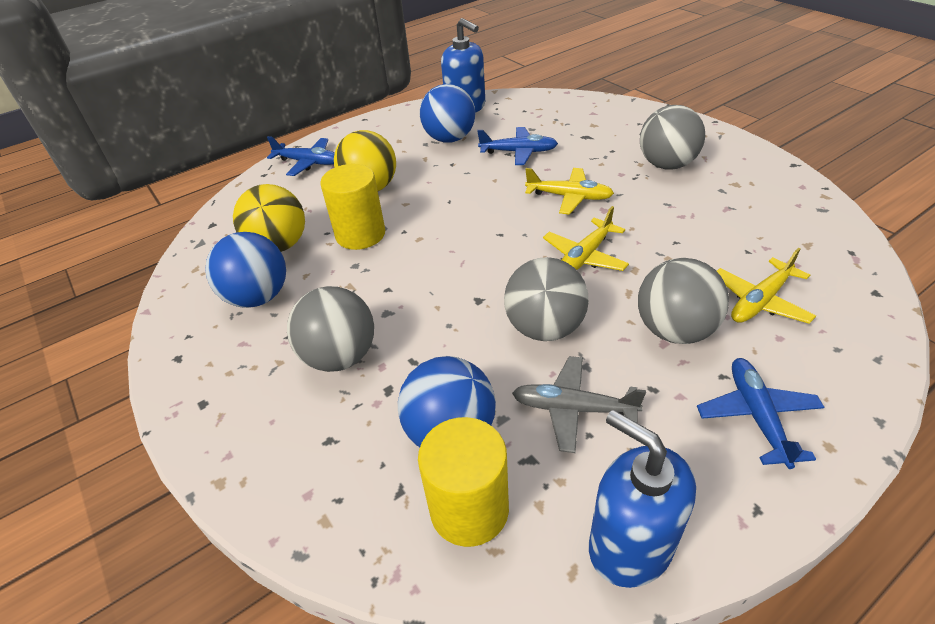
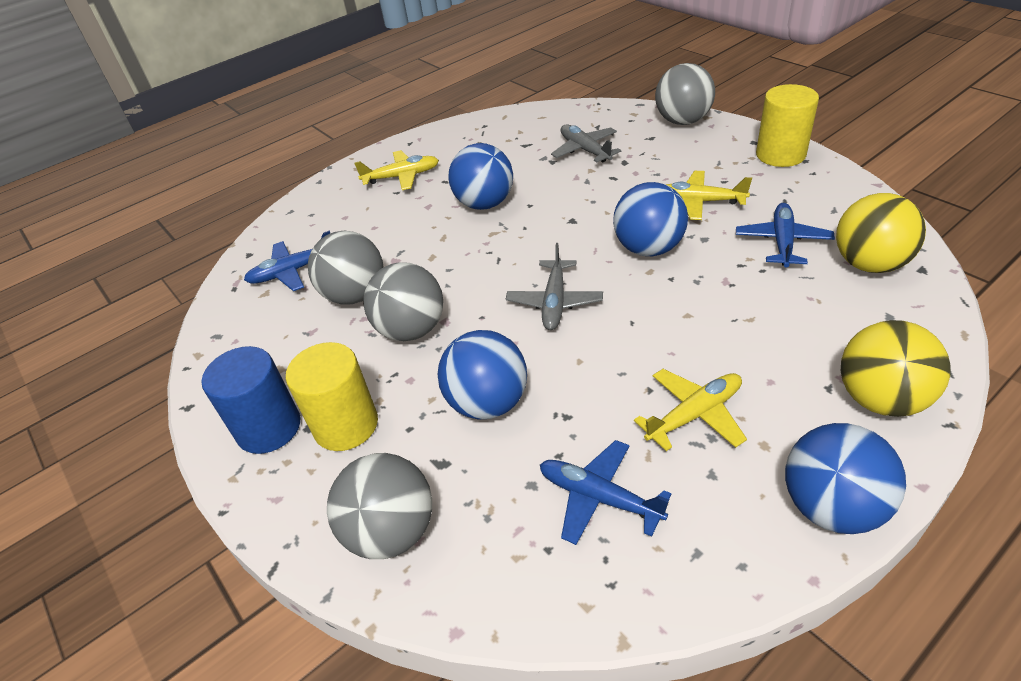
blue ball: 3 -> 4
blue cylinder: 0 -> 1
blue soap dispenser: 2 -> 0
grey plane: 1 -> 2

